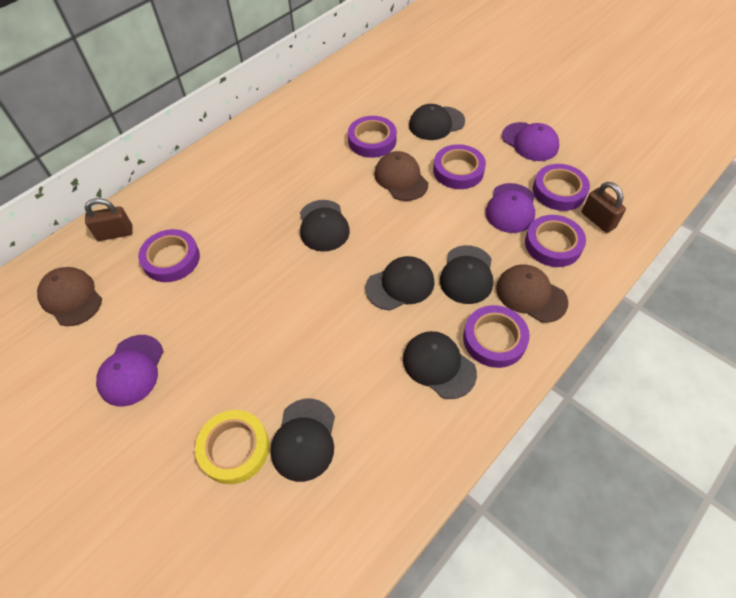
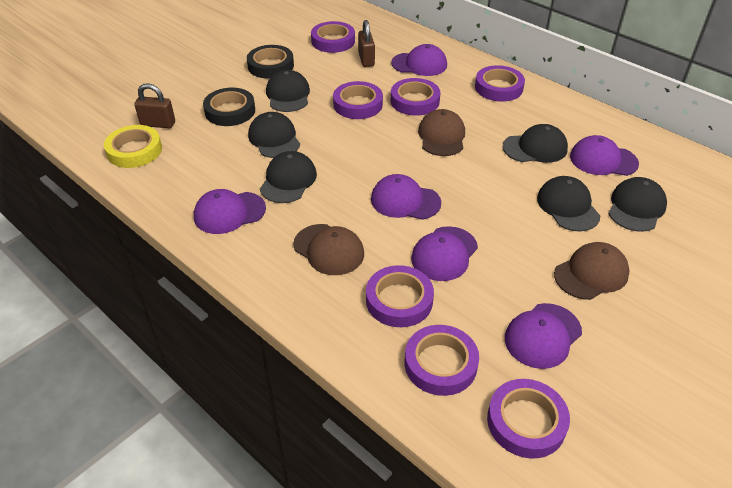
black tape: 0 -> 2
purple cap: 3 -> 6
purple tape: 6 -> 7

